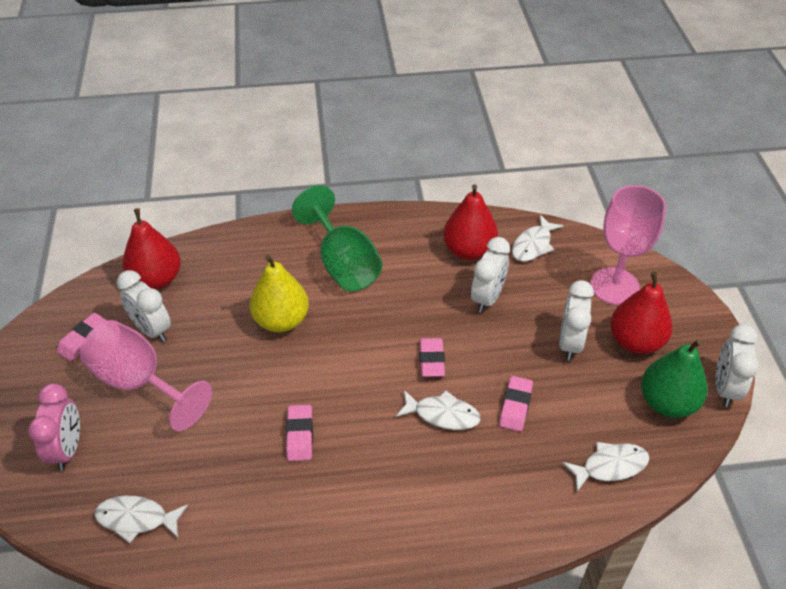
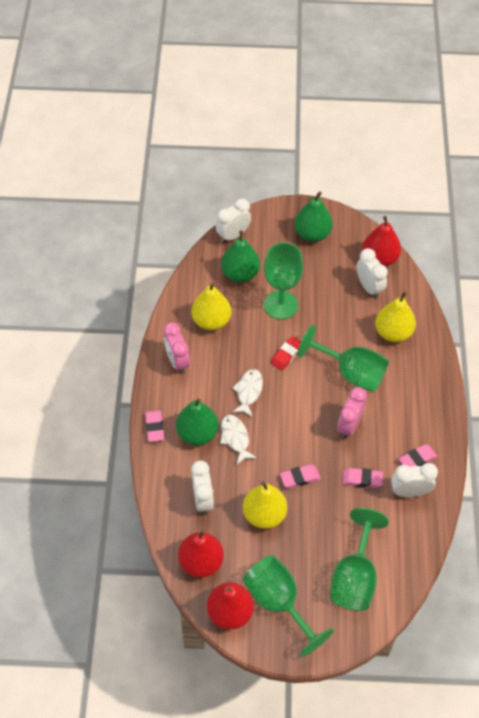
green goblet: 1 -> 4
green pear: 1 -> 3
pink clock: 1 -> 2
pink goblet: 2 -> 0
red eraser: 0 -> 1
white fish: 4 -> 2
yellow pear: 1 -> 3

